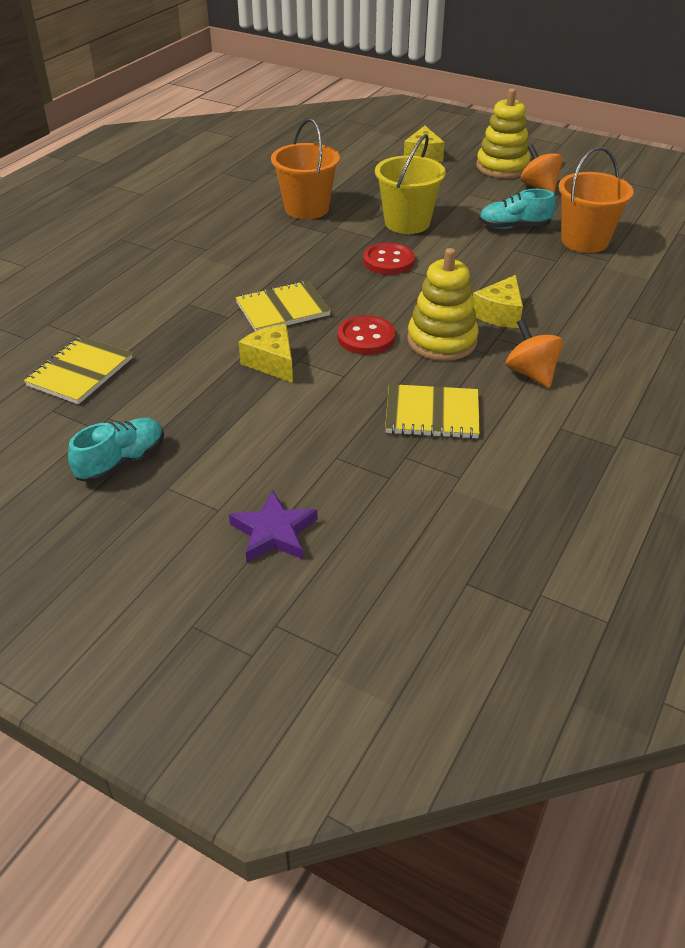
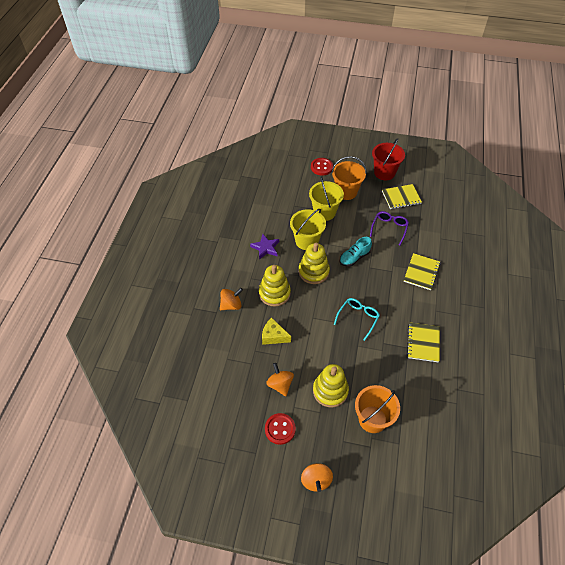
orange spinning top: 2 -> 3
purple glasses: 0 -> 1
red bucket: 0 -> 1
turquoise glasses: 0 -> 1
turquoise shoe: 2 -> 1
yellow bucket: 1 -> 2
yellow cheese: 3 -> 1
yellow stacking toy: 2 -> 3

